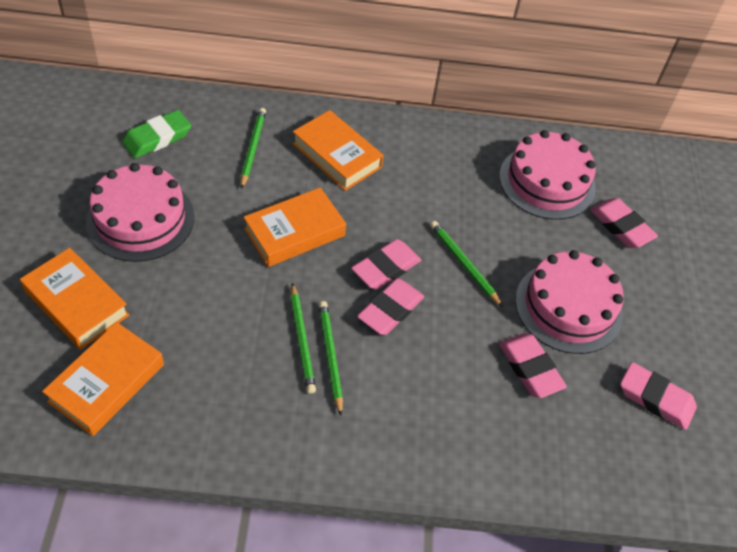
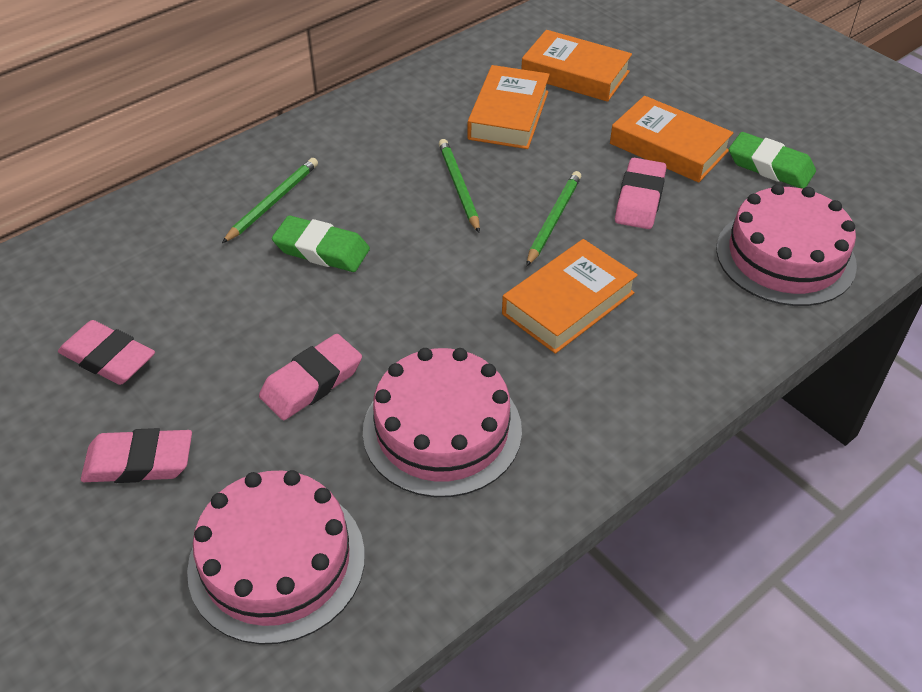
green eraser: 1 -> 2
green pencil: 4 -> 3
pink eraser: 5 -> 4

